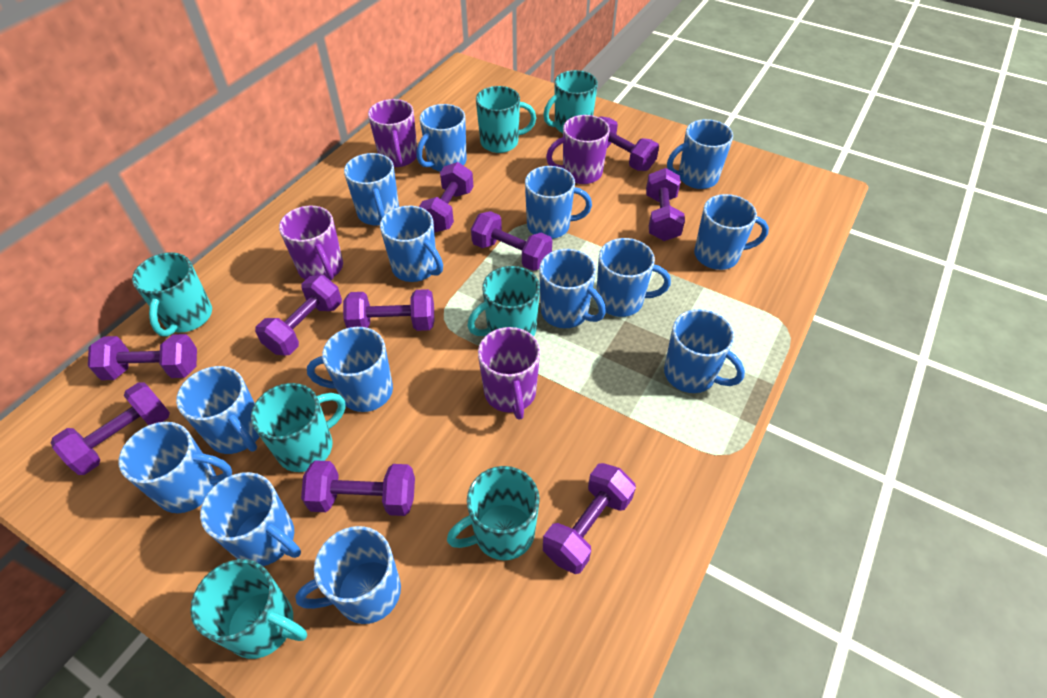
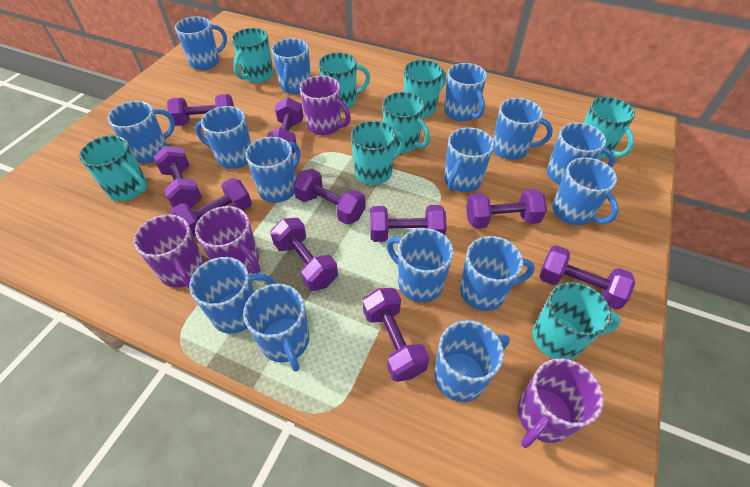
blue mug: 14 -> 15
turquoise mug: 7 -> 8

